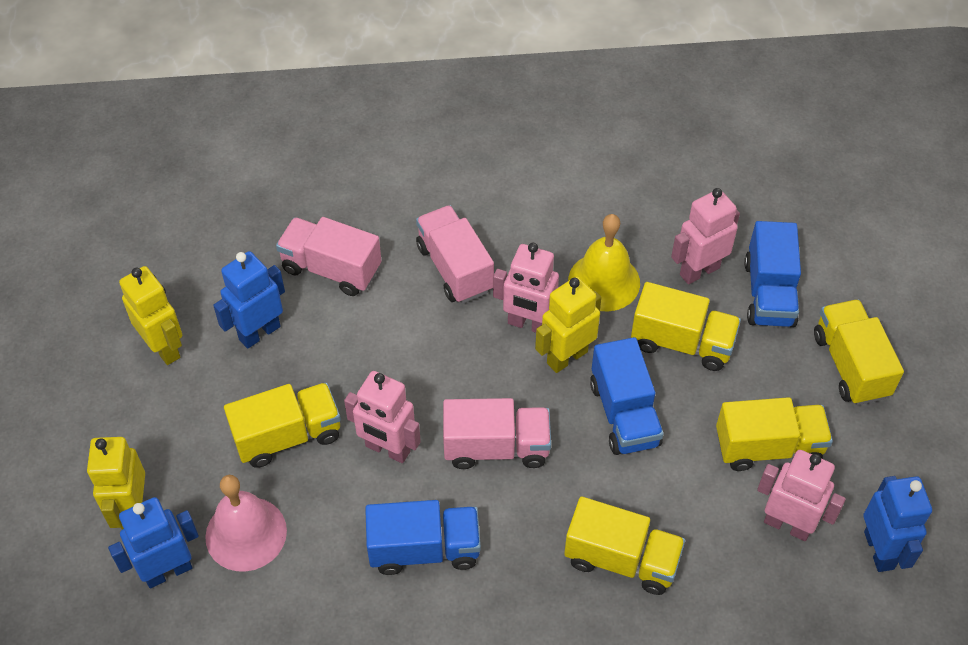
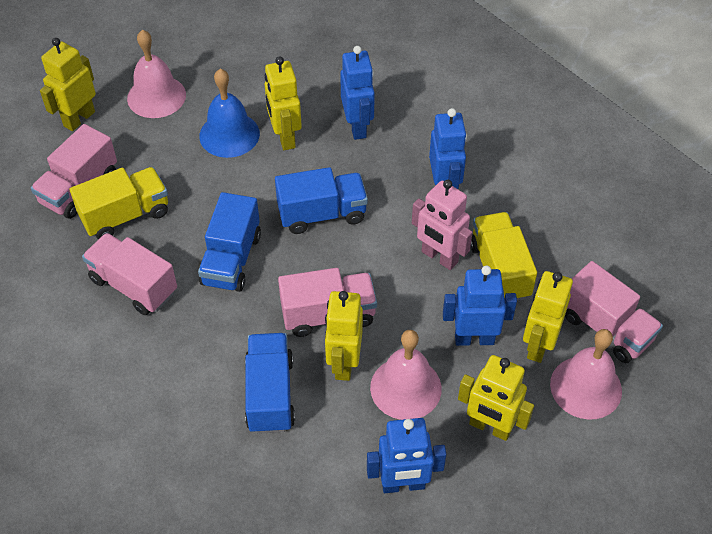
blue bell: 0 -> 1
blue robot: 3 -> 4
pink bell: 1 -> 3
pink robot: 4 -> 1
pink truck: 3 -> 4
yellow bell: 1 -> 0
yellow robot: 3 -> 5
yellow truck: 5 -> 2

